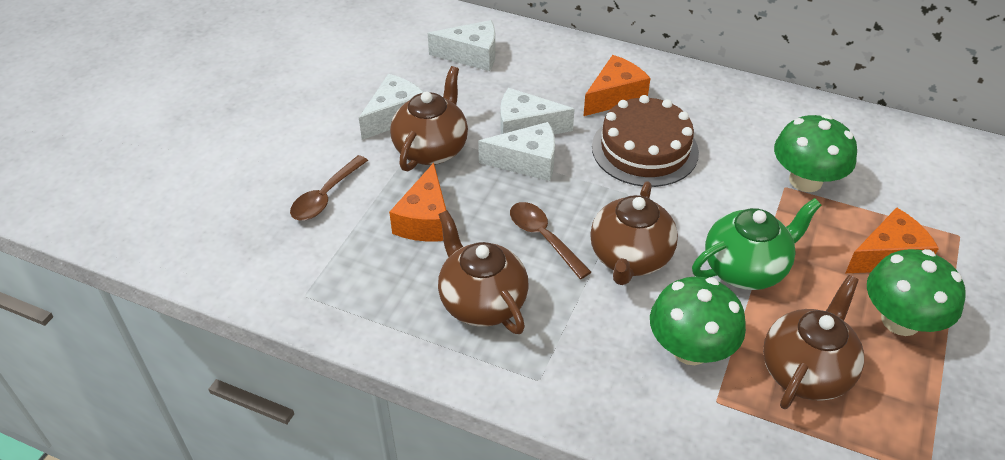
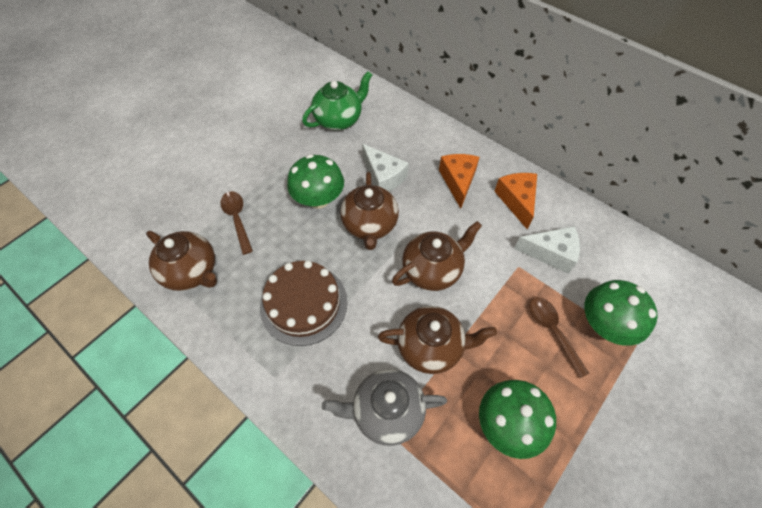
grey teapot: 0 -> 1
orange cheese: 3 -> 2
white cheese: 4 -> 2

